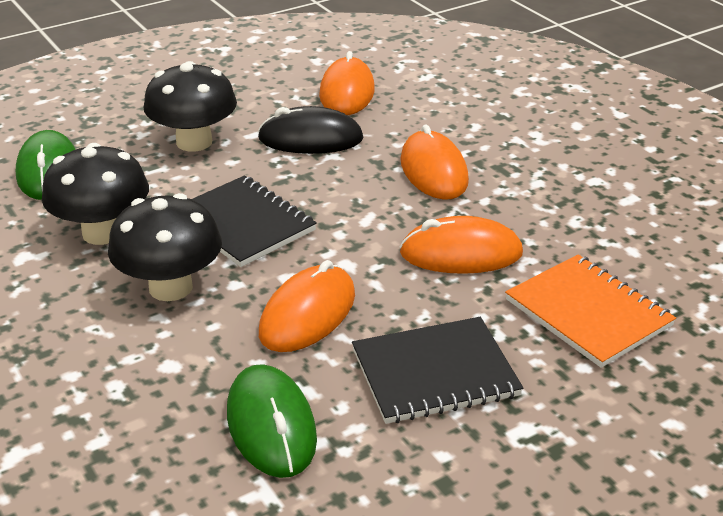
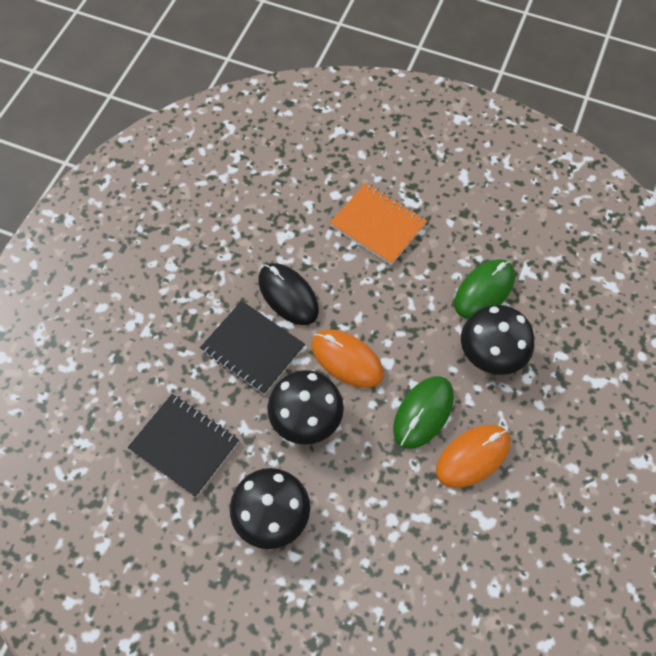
orange mouse: 4 -> 2

